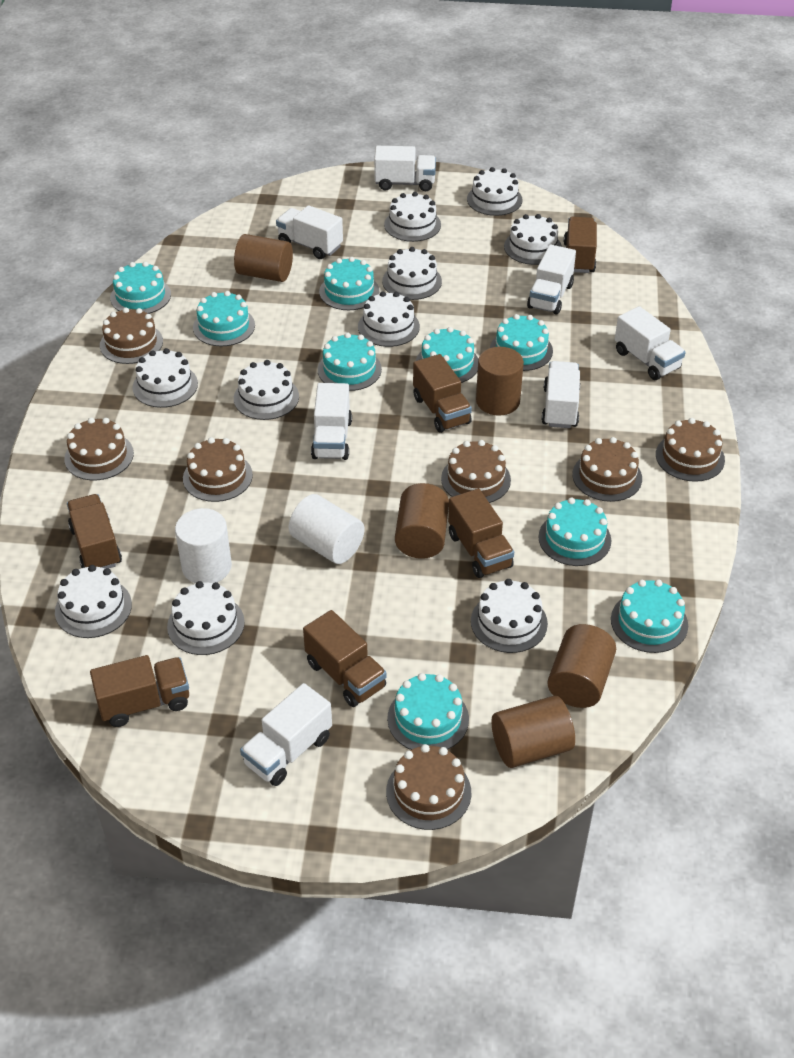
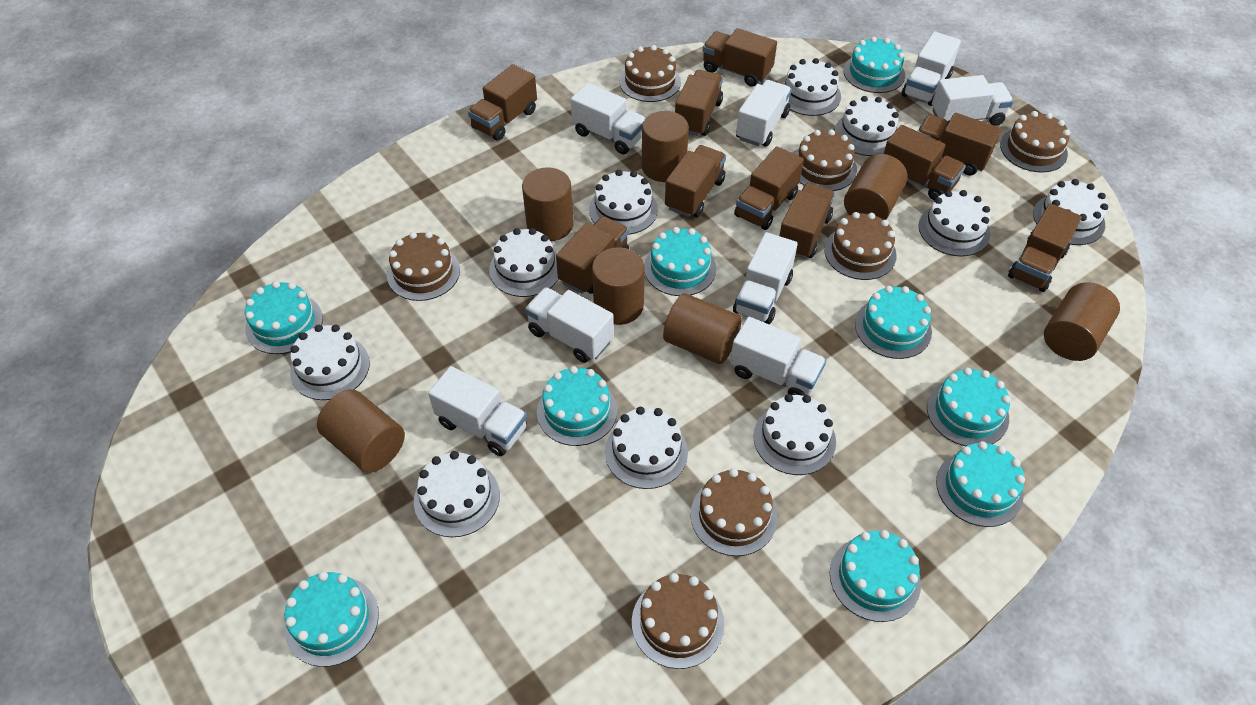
brown cylinder: 5 -> 7
brown truck: 6 -> 10
white cylinder: 2 -> 0
white truck: 7 -> 8

